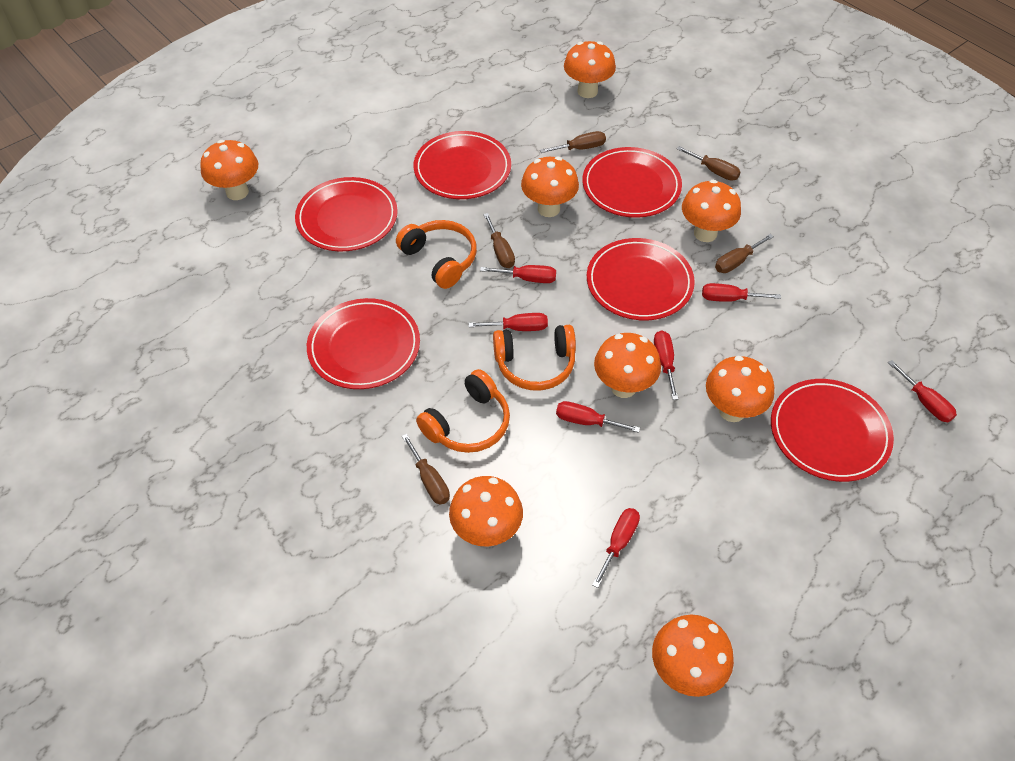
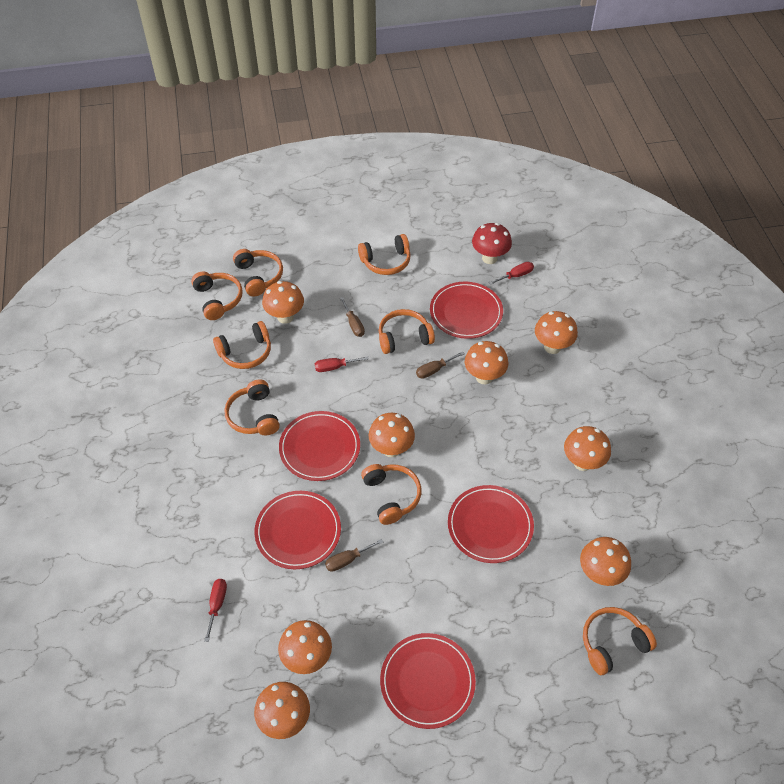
brown screwdriver: 5 -> 3
orange headphones: 3 -> 8
red mushroom: 0 -> 1
red plate: 6 -> 5
red screwdriver: 7 -> 3

